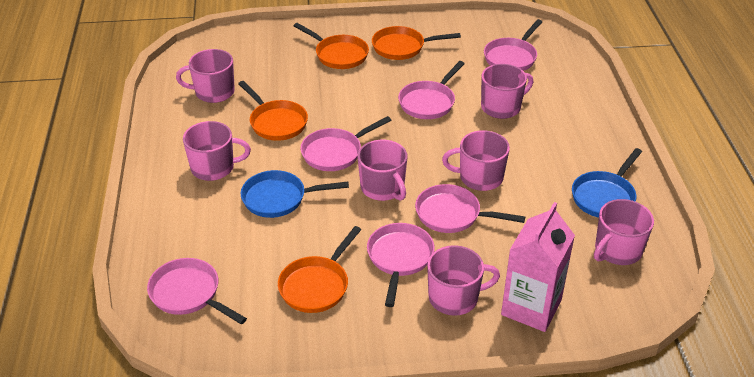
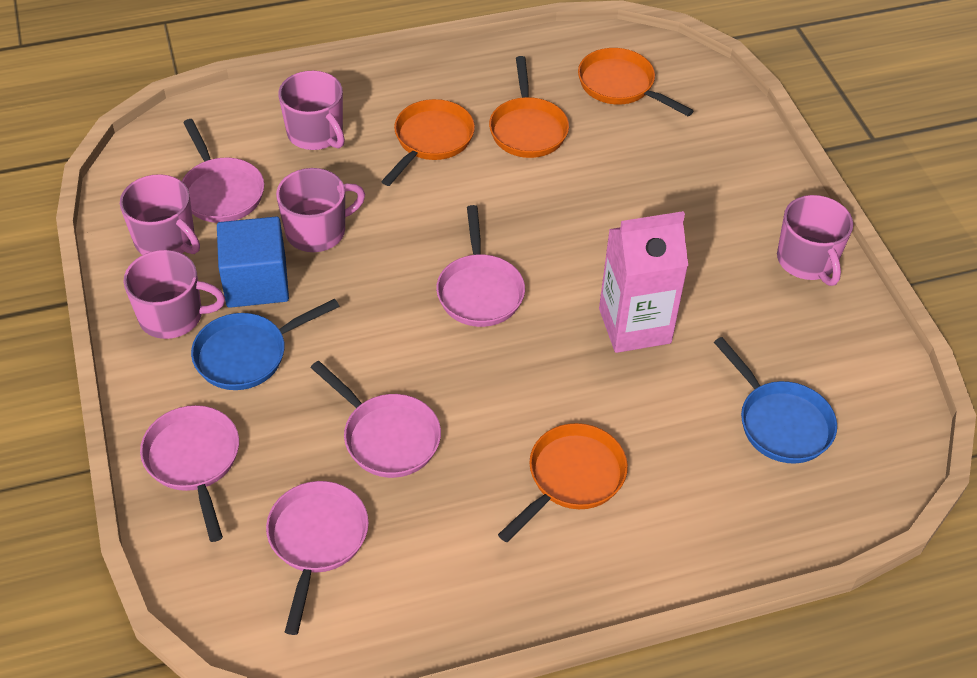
blue cube: 0 -> 1
pink mug: 7 -> 5
pink pan: 6 -> 5

